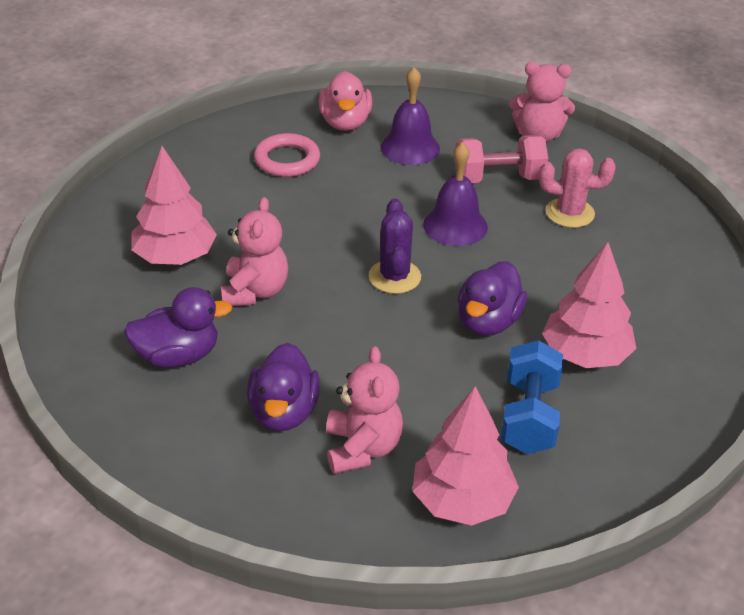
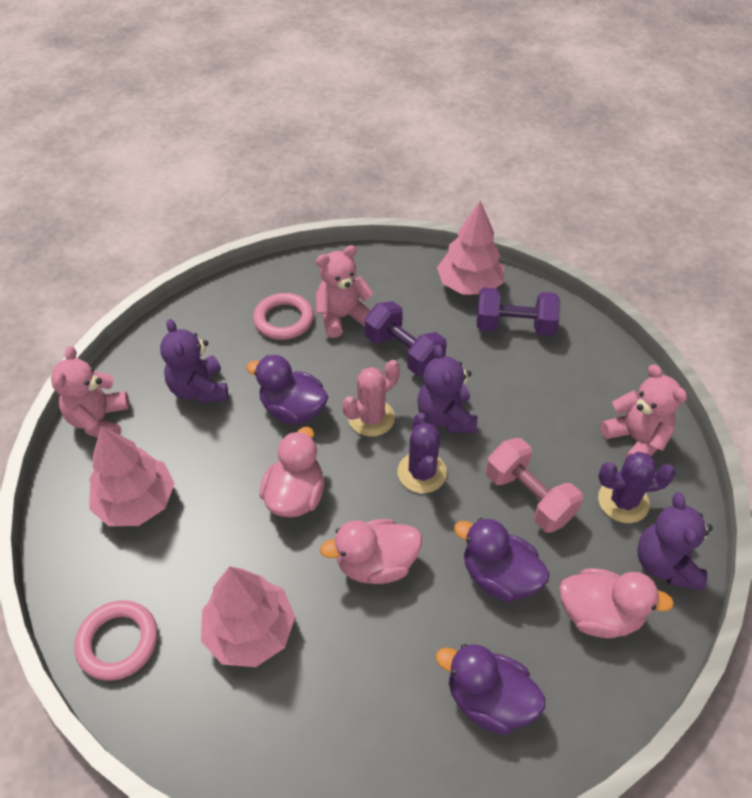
blue dumbbell: 1 -> 0
pink duck: 1 -> 3
pink ring: 1 -> 2
purple bell: 2 -> 0
purple cactus: 1 -> 2
purple dumbbell: 0 -> 2
purple teddy bear: 0 -> 3

